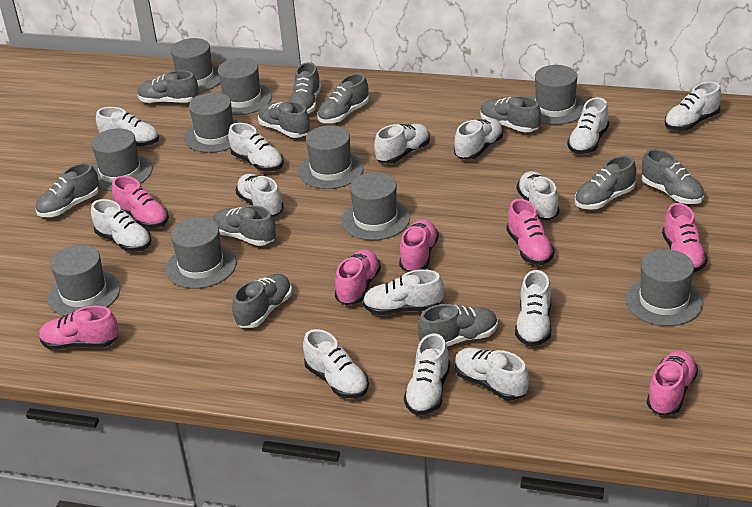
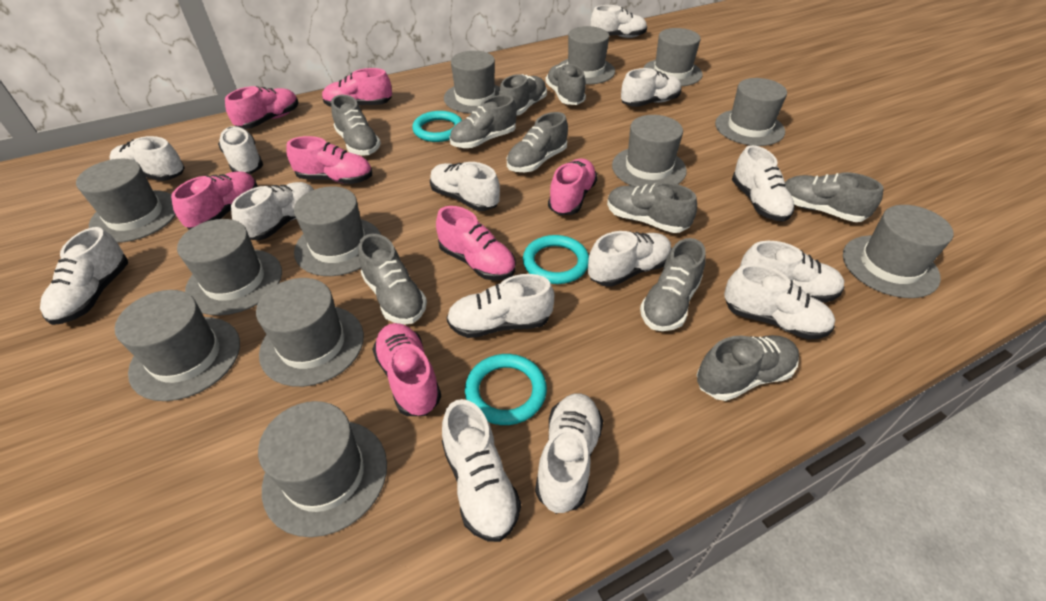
grey hat: 10 -> 12
grey shoe: 11 -> 10
turquoise ring: 0 -> 3

